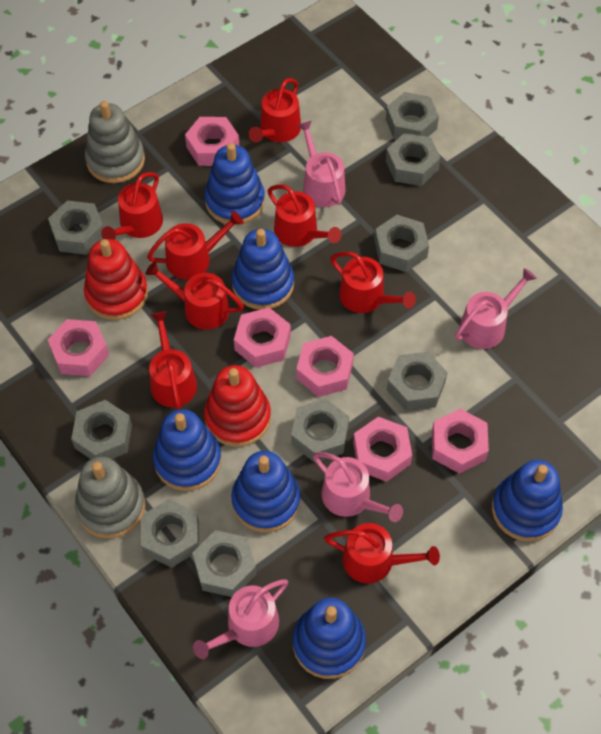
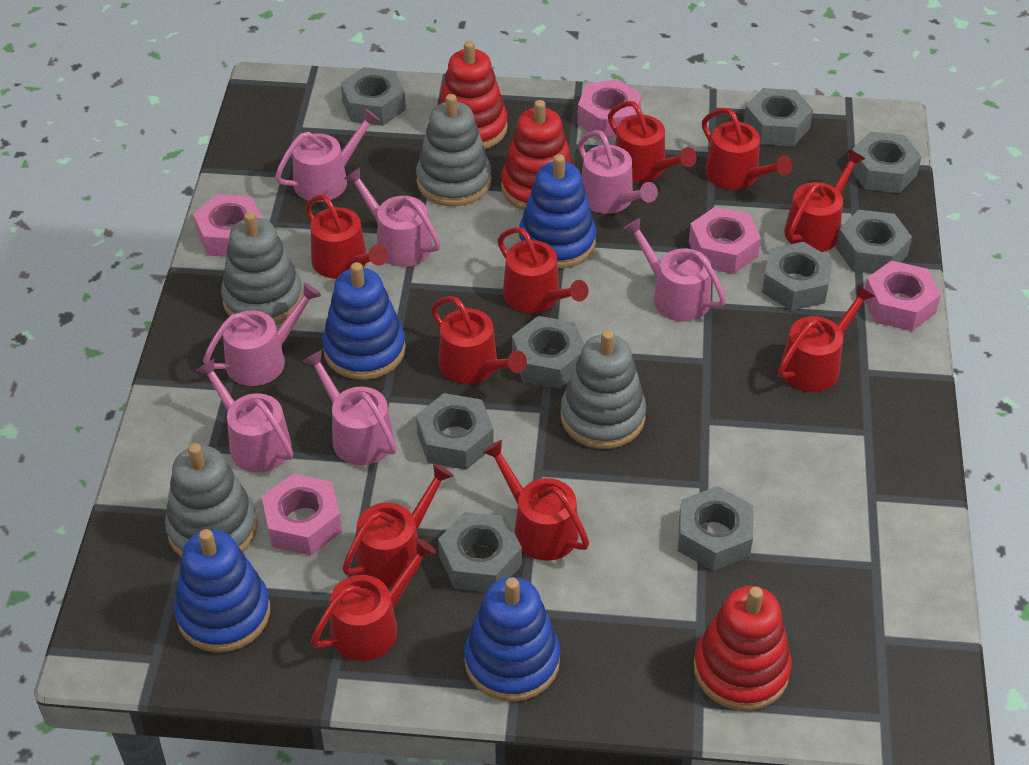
blue stacking toy: 6 -> 4
grey stacking toy: 2 -> 4
pink nut: 6 -> 5
pink watering can: 4 -> 7
red stacking toy: 2 -> 3
red watering can: 8 -> 10

